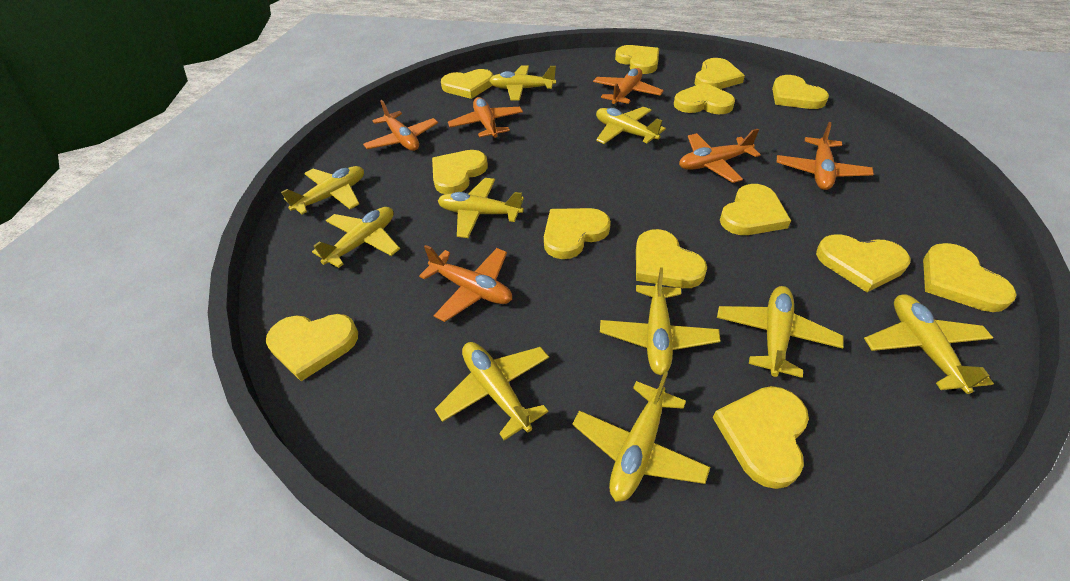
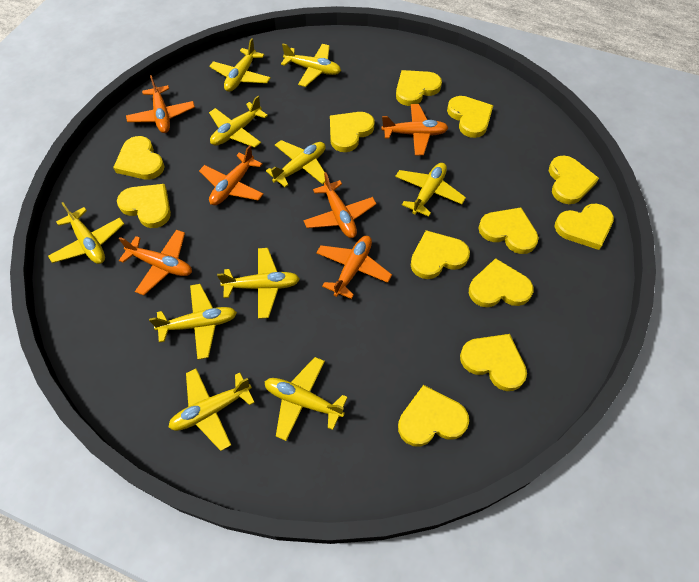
yellow heart: 13 -> 12

